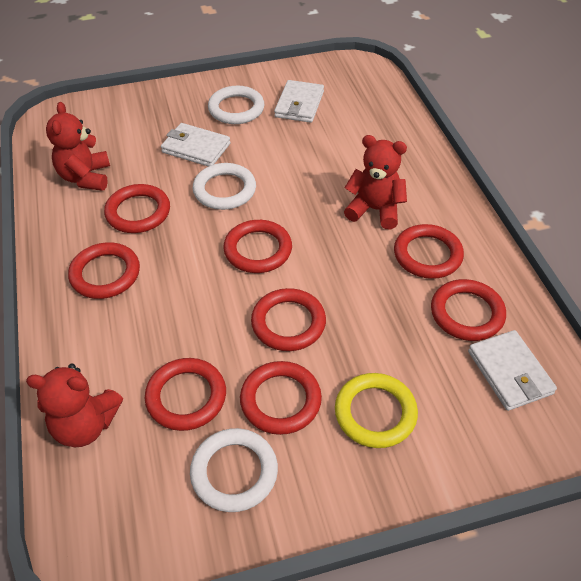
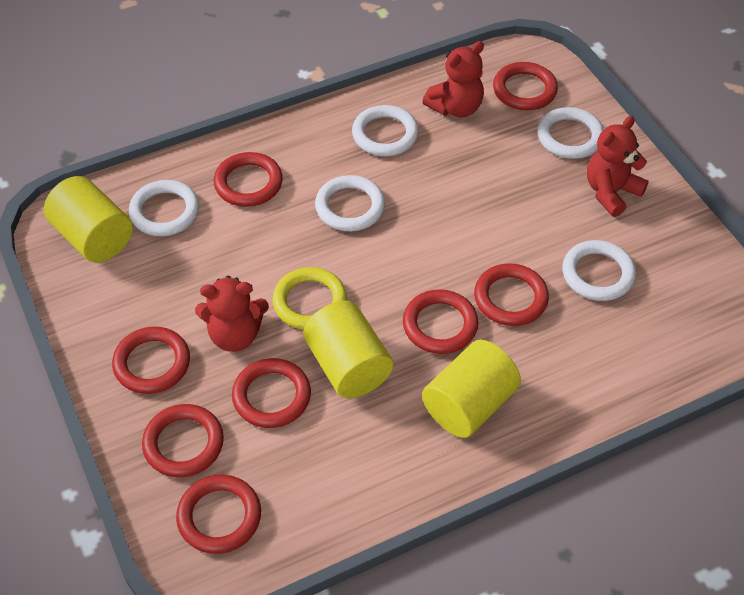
white ring: 3 -> 5
white wallet: 3 -> 0
yellow cylinder: 0 -> 3

